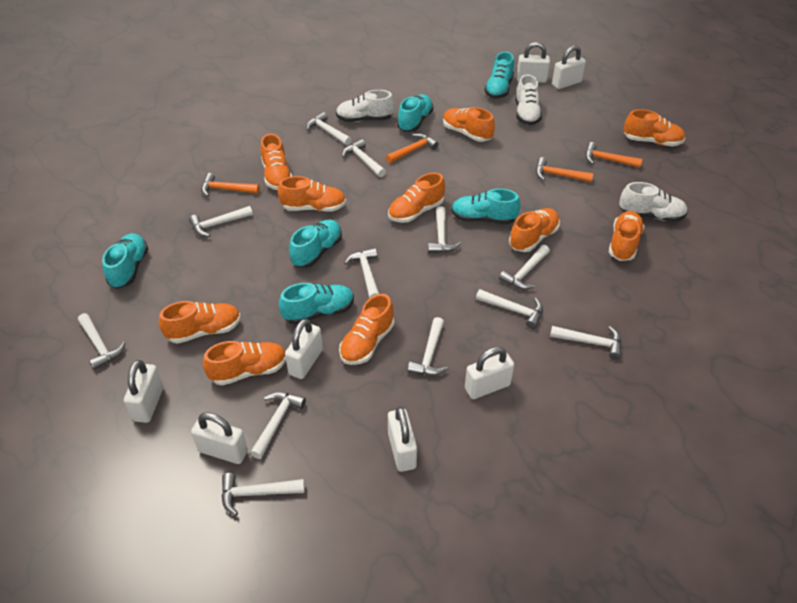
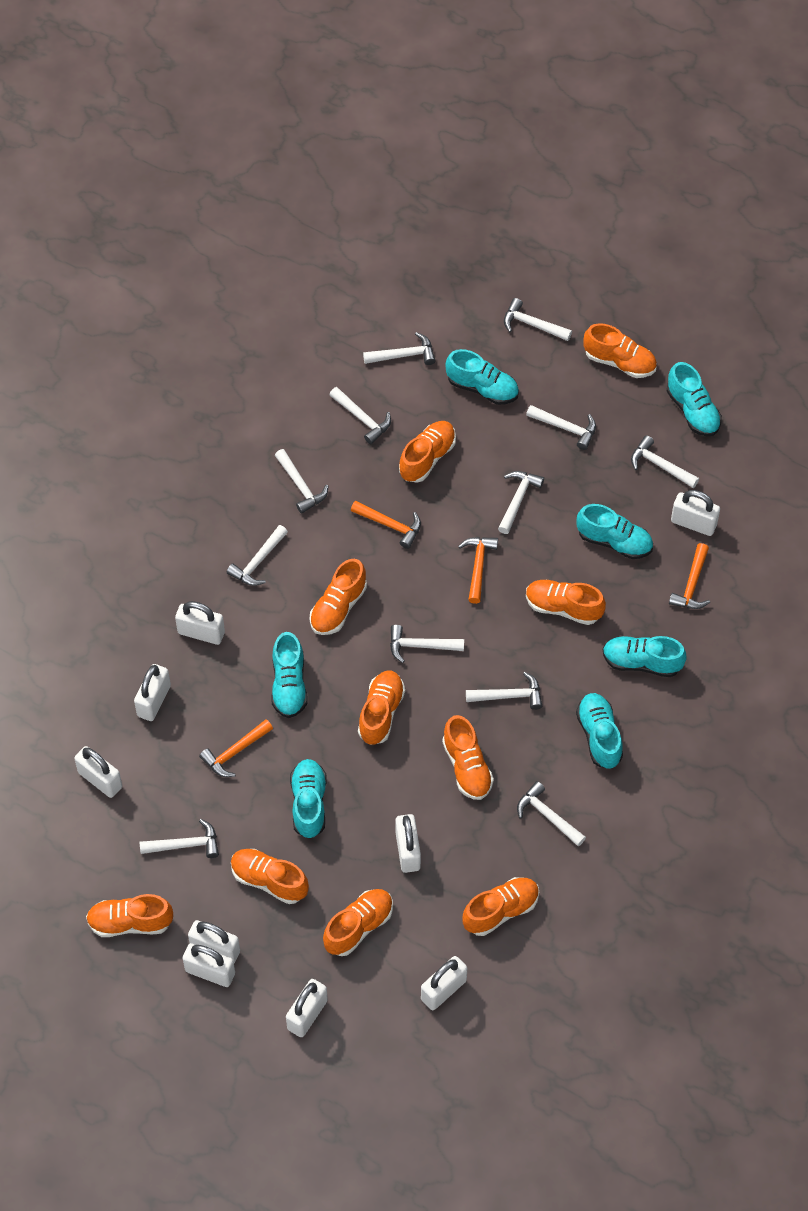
turquoise shoe: 6 -> 7
white padlock: 7 -> 9
white shoe: 3 -> 0

